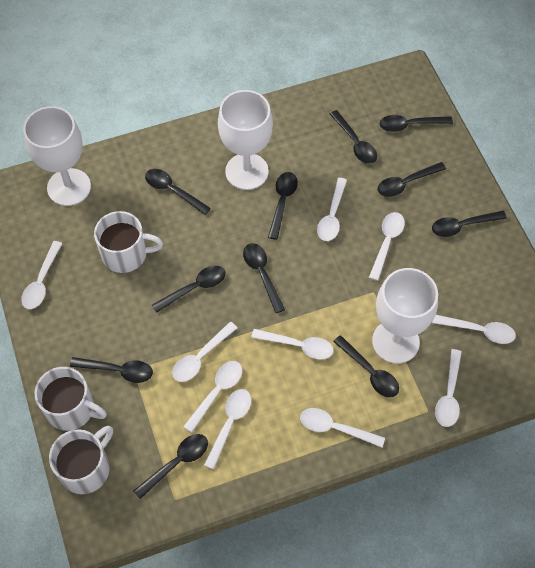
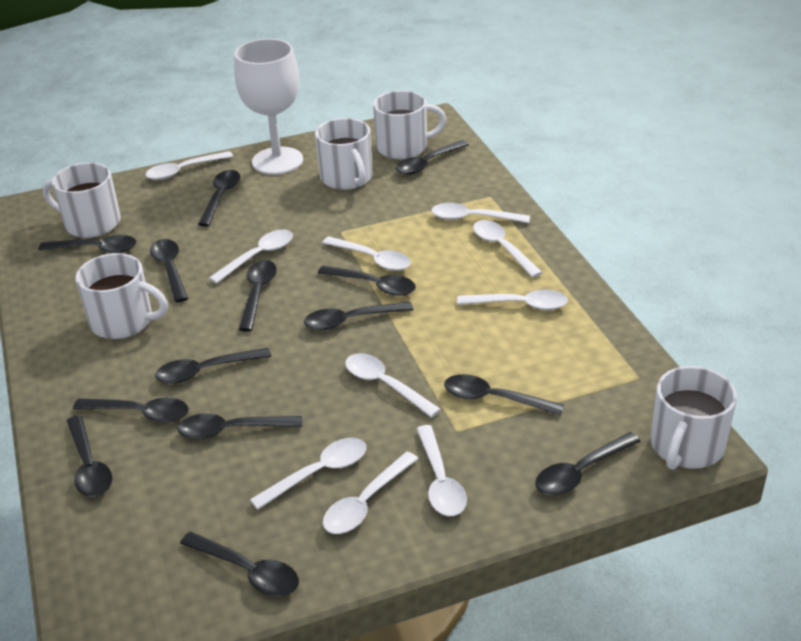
black spoon: 11 -> 14
white goblet: 3 -> 1
white mug: 3 -> 5

